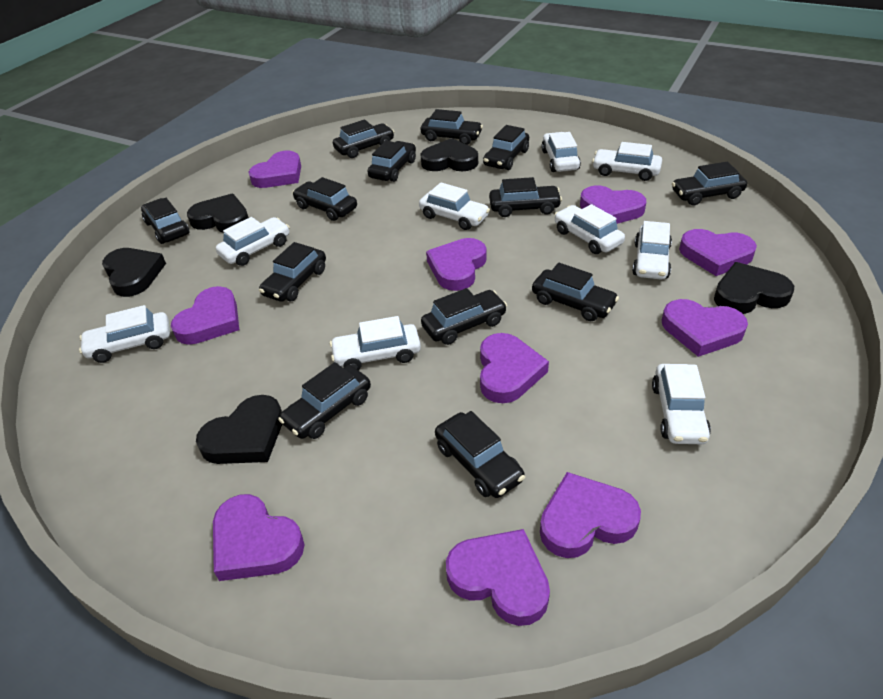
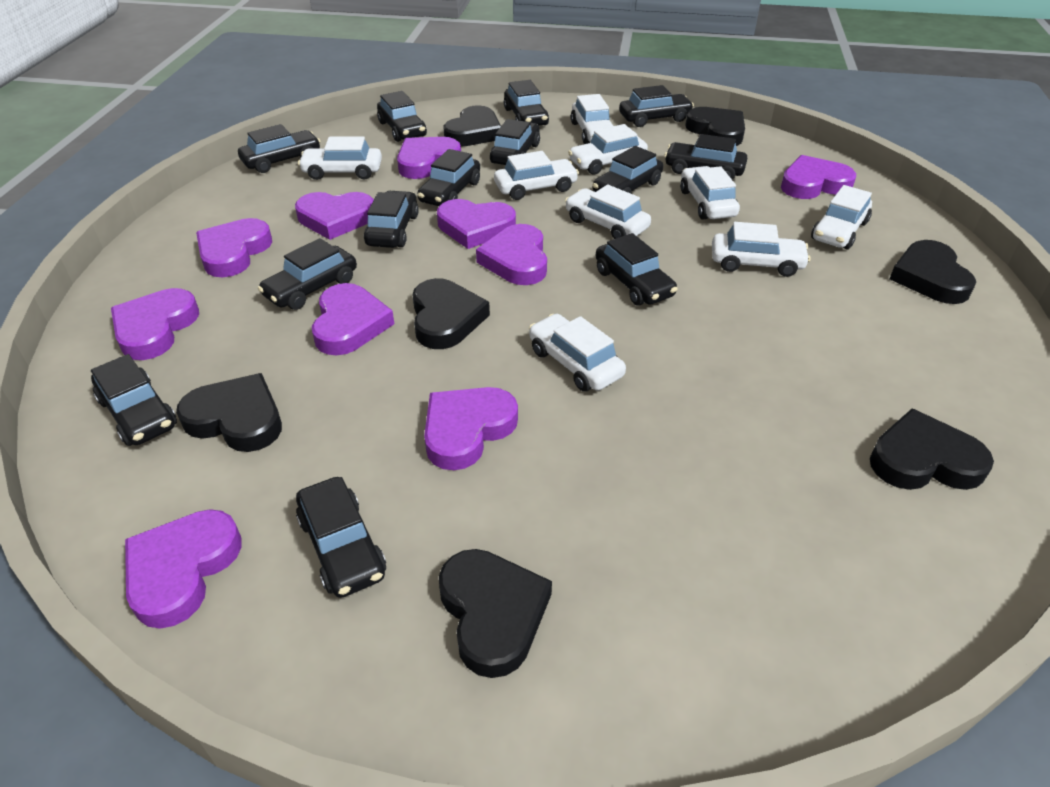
black heart: 5 -> 7

